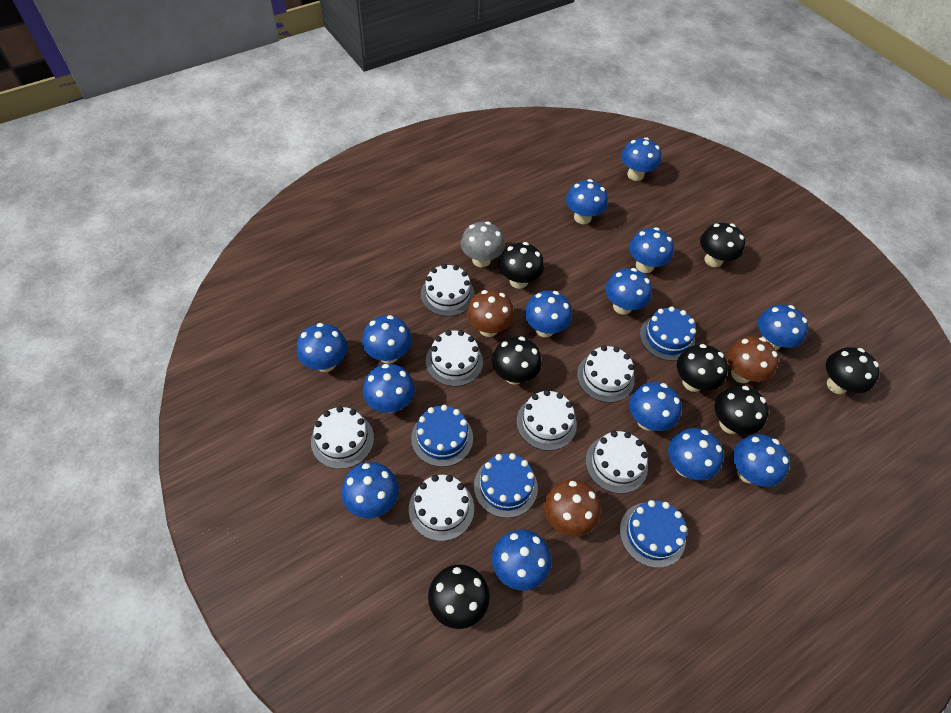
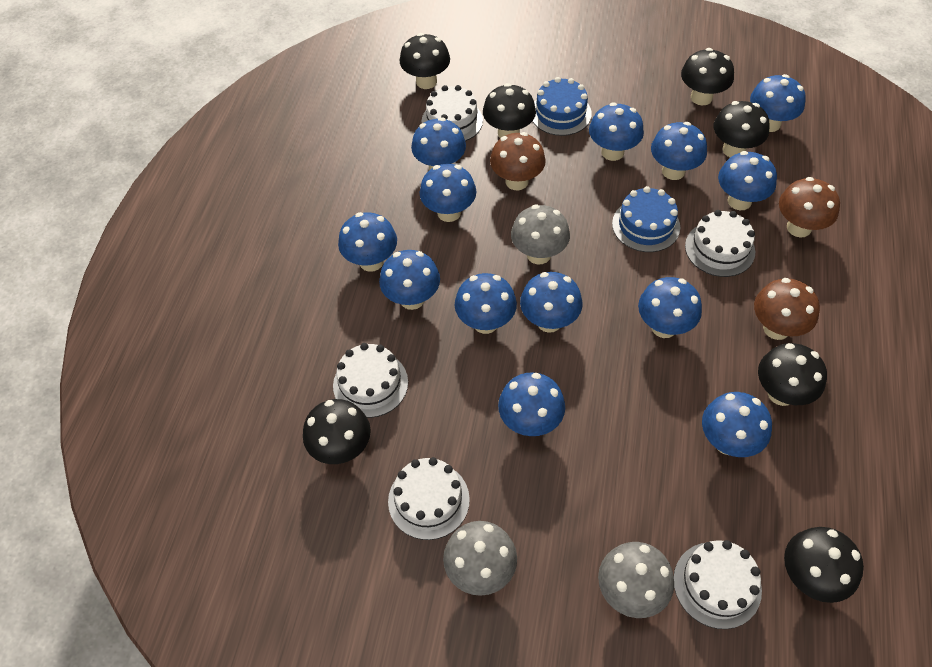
blue cake: 4 -> 2
blue mushroom: 14 -> 13
grey mushroom: 1 -> 3
white cake: 7 -> 5

